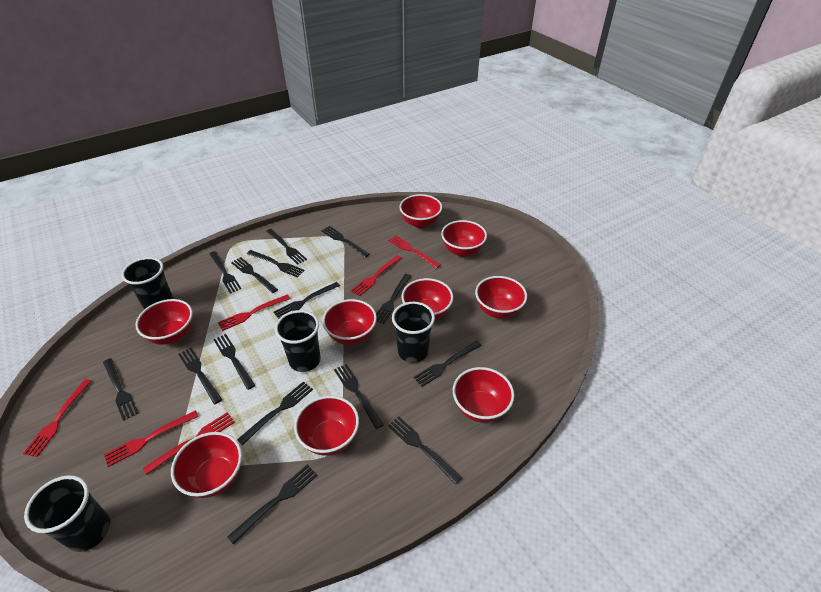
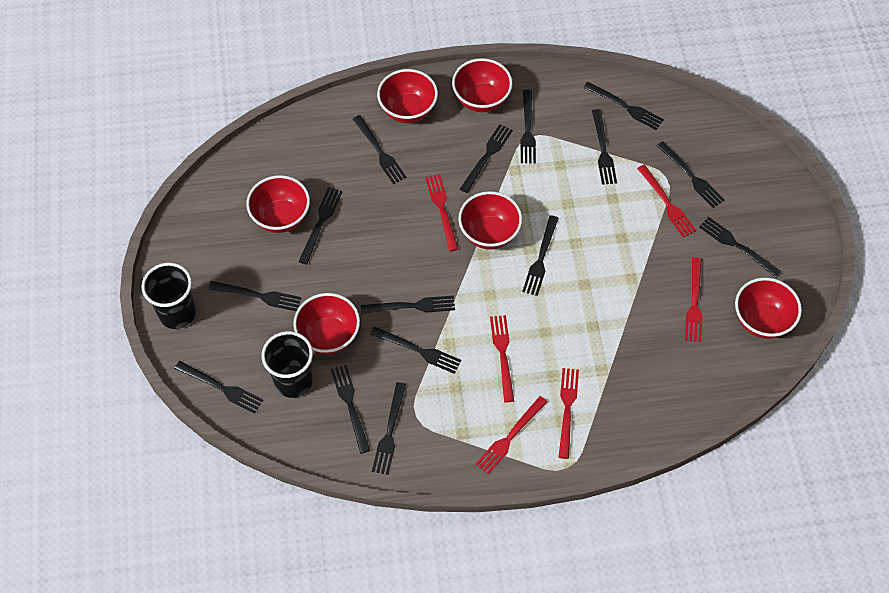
black cup: 4 -> 2
red bowl: 9 -> 6

